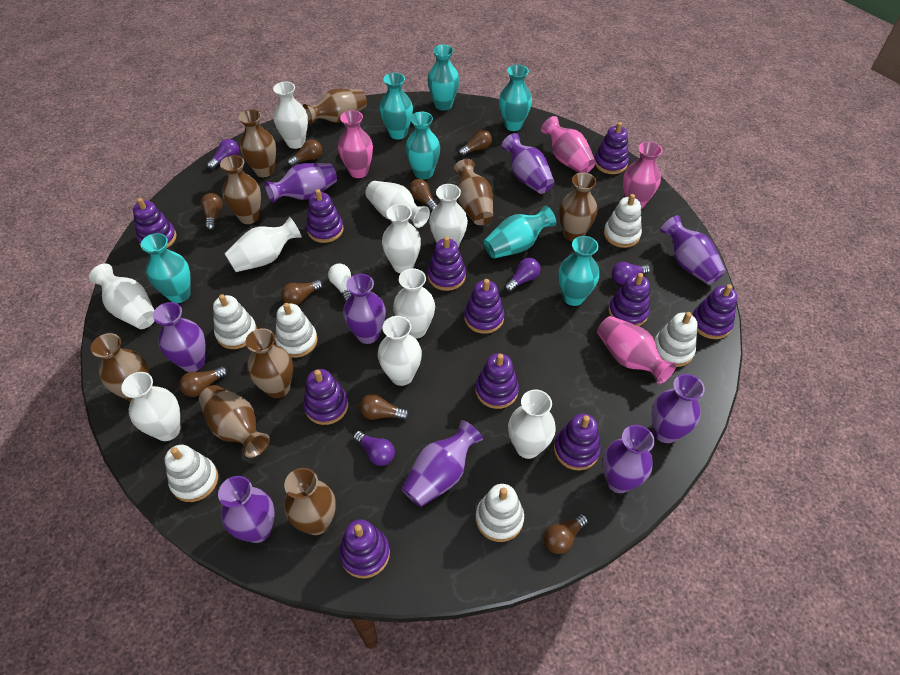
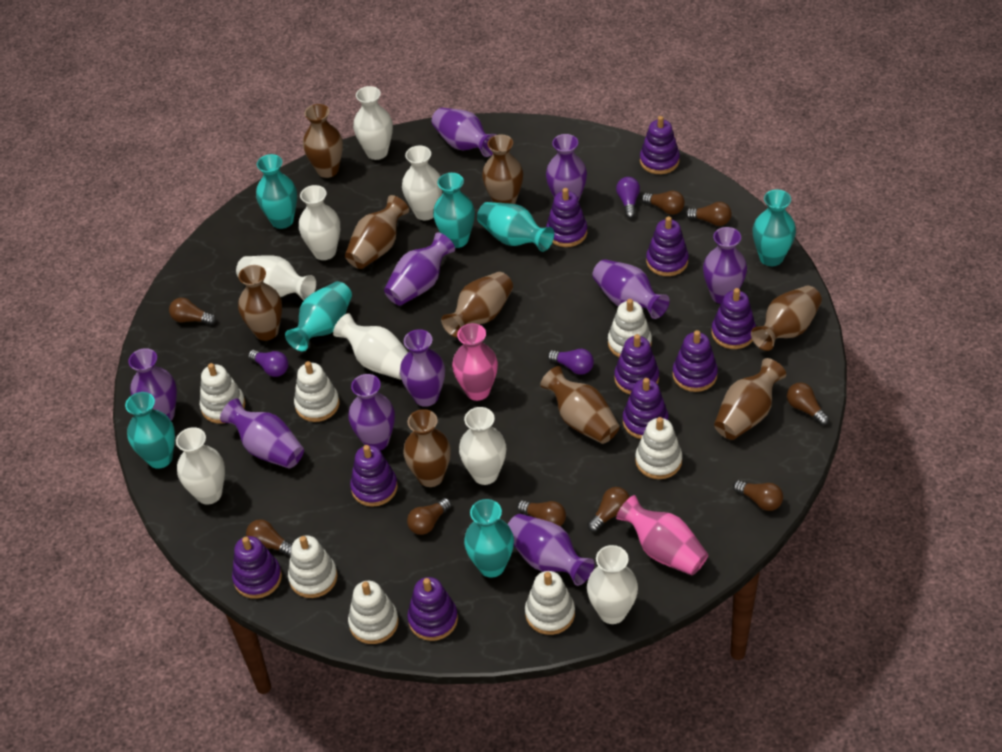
brown light bulb: 8 -> 9
pink vase: 4 -> 2
purple light bulb: 4 -> 3
purple stacking toy: 11 -> 10
purple vase: 9 -> 10
white light bulb: 1 -> 0
white stacking toy: 6 -> 7
white vase: 10 -> 8

